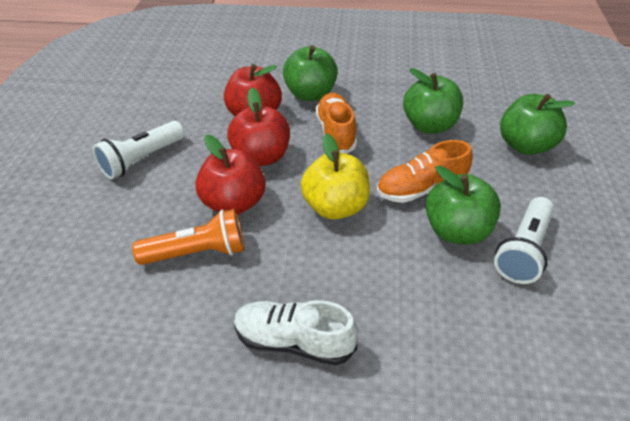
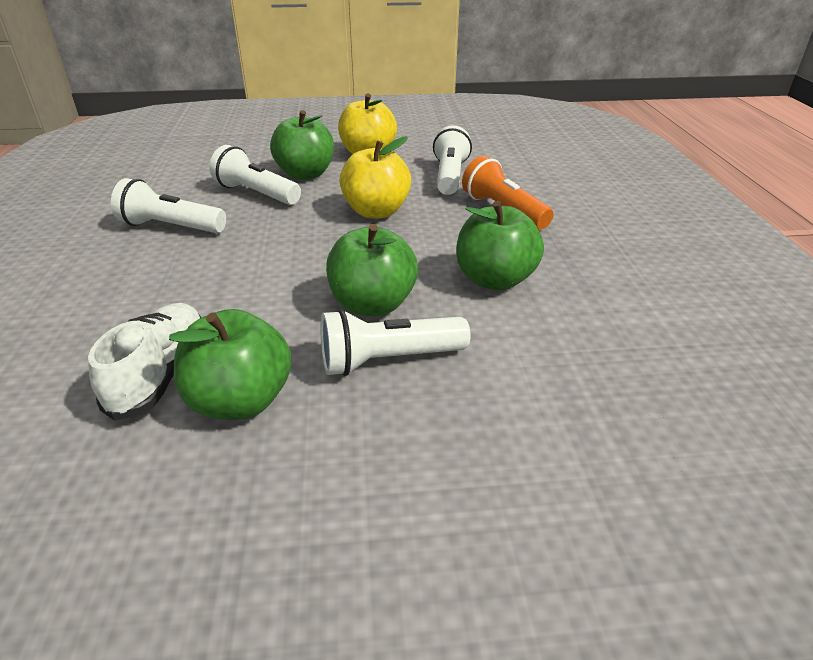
orange shoe: 2 -> 0
red apple: 3 -> 0
white flashlight: 2 -> 4
yellow apple: 1 -> 2

